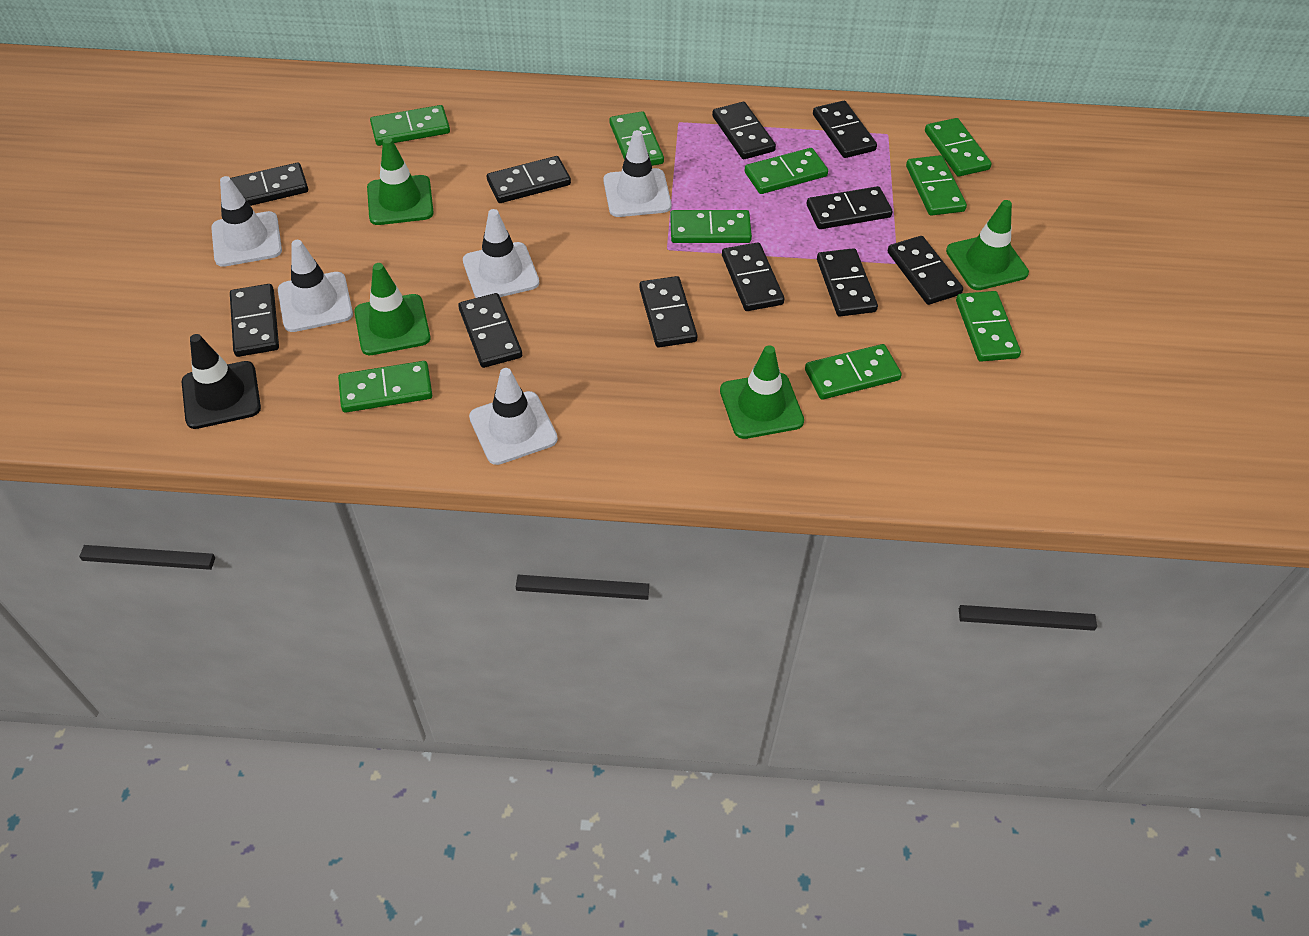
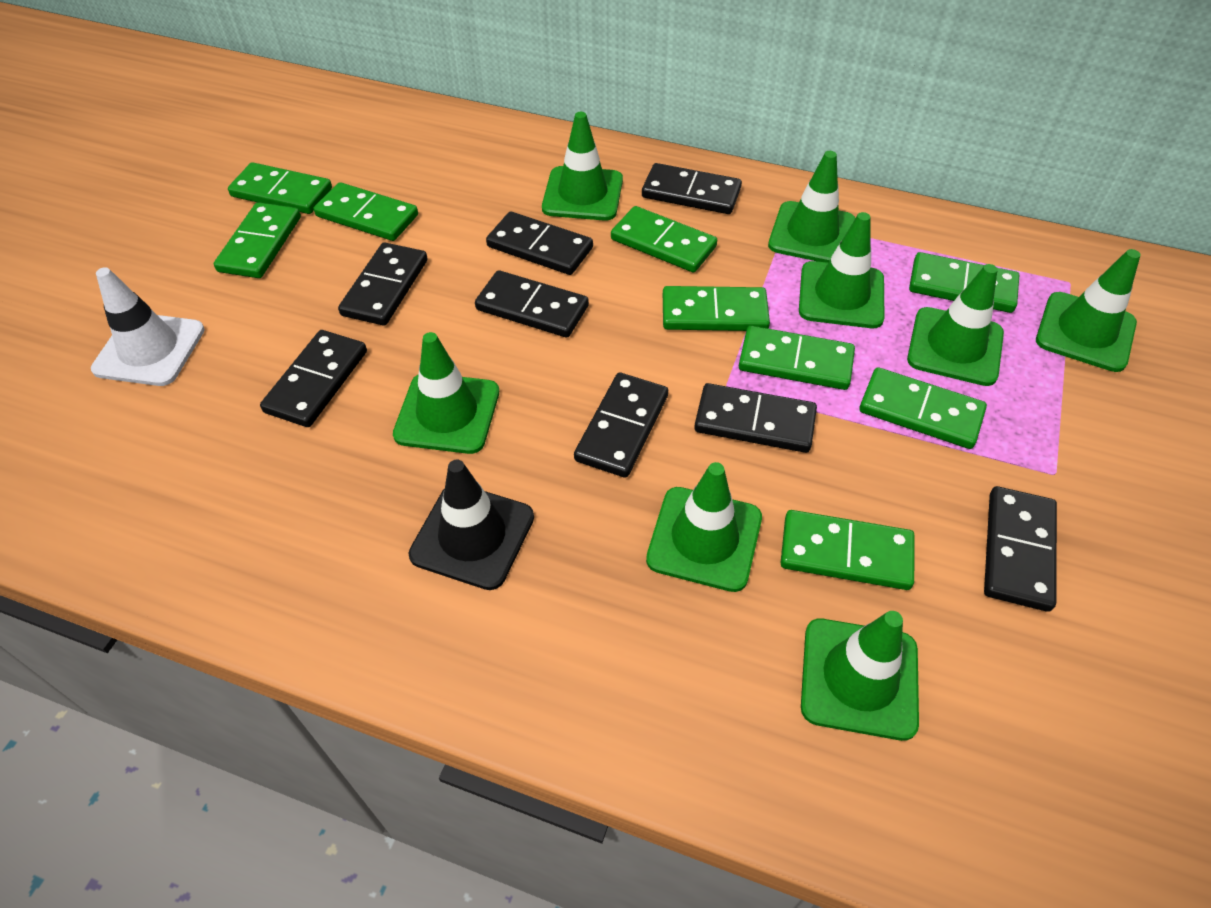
black domino: 11 -> 8
green traffic cone: 4 -> 8
white traffic cone: 5 -> 1

